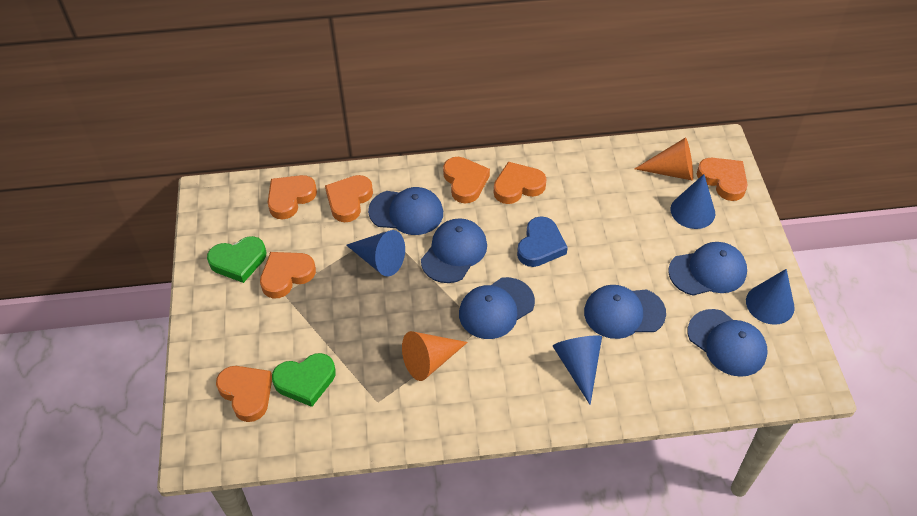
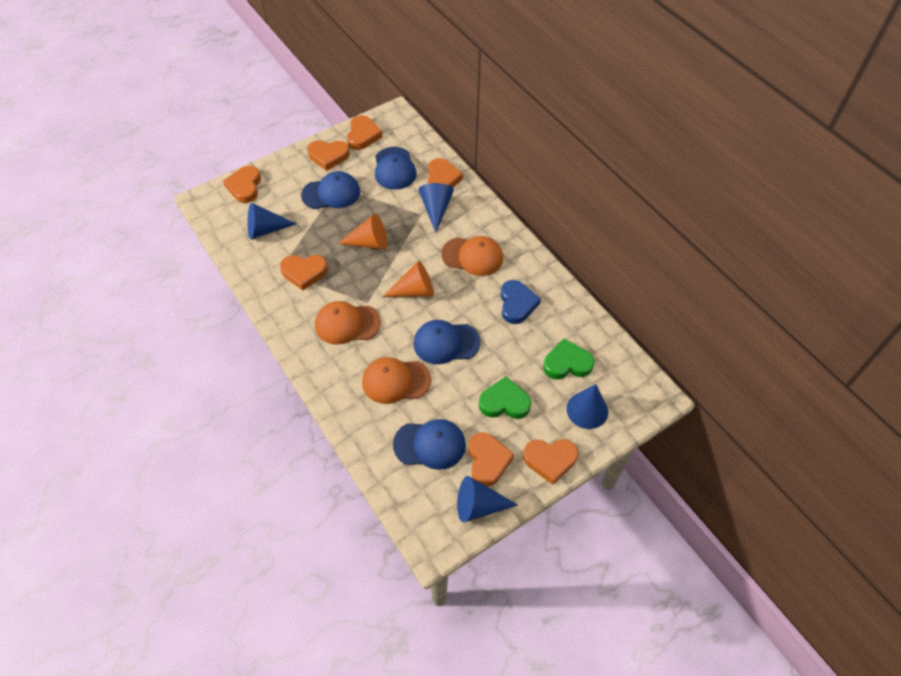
blue cap: 6 -> 4
orange cap: 0 -> 3

